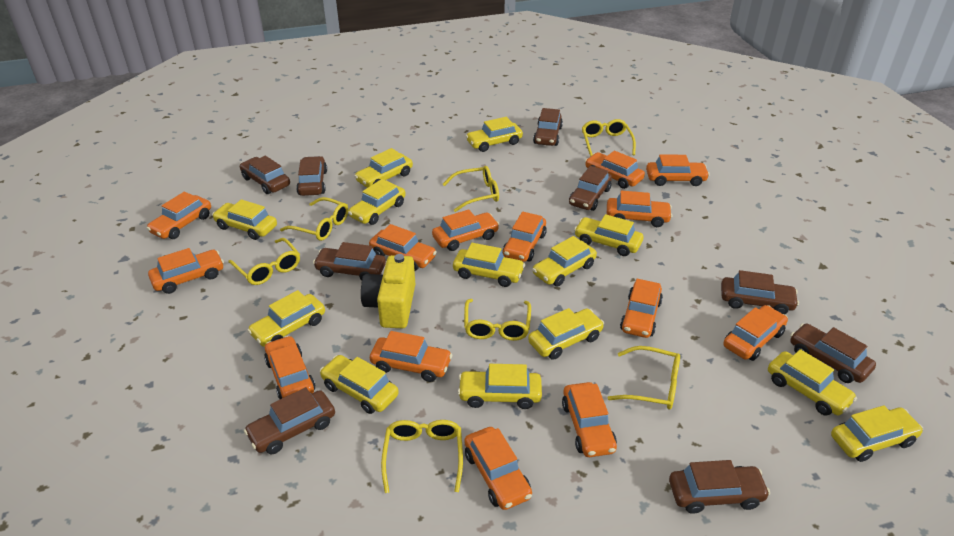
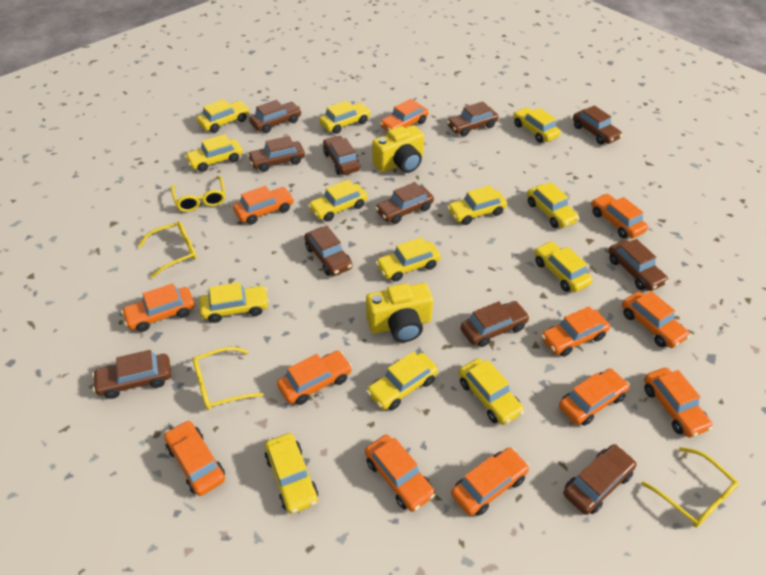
brown car: 9 -> 11
orange car: 14 -> 12
yellow camera: 1 -> 2
yellow glasses: 7 -> 4

